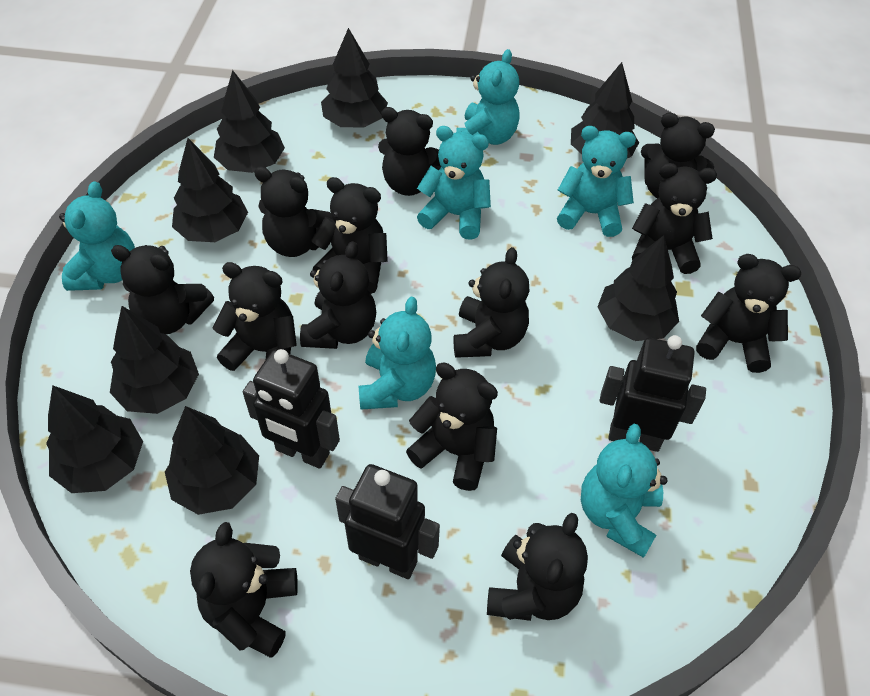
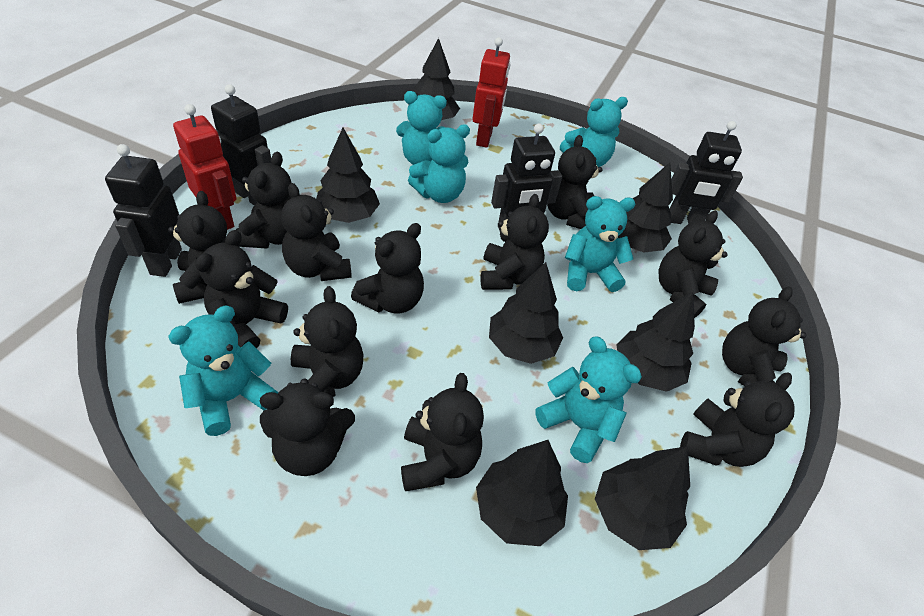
black robot: 3 -> 4
black tree: 8 -> 7
red robot: 0 -> 2

